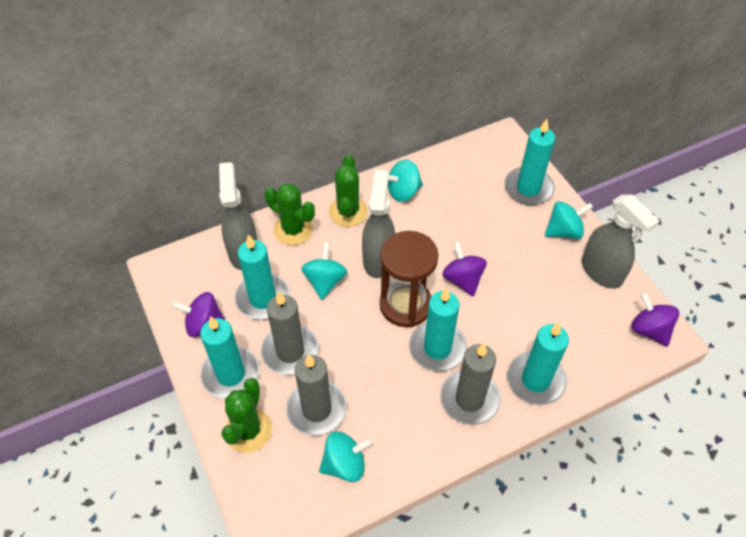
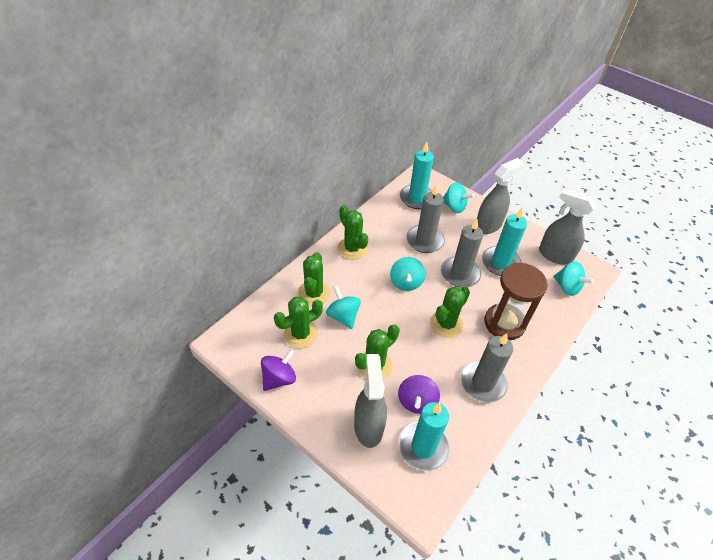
green cactus: 3 -> 5
purple spinning top: 3 -> 2
turquoise candle: 5 -> 3

